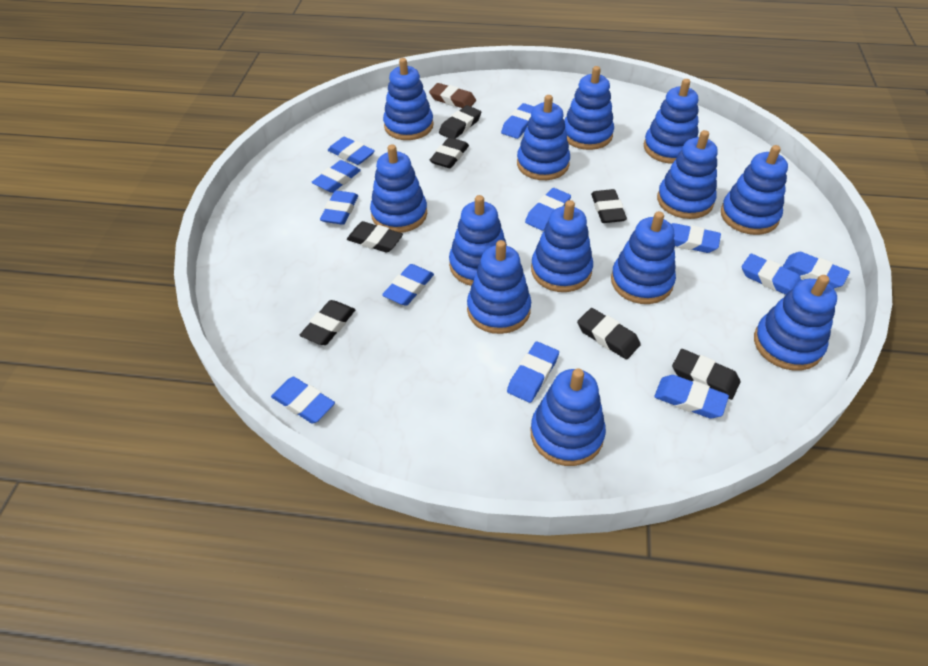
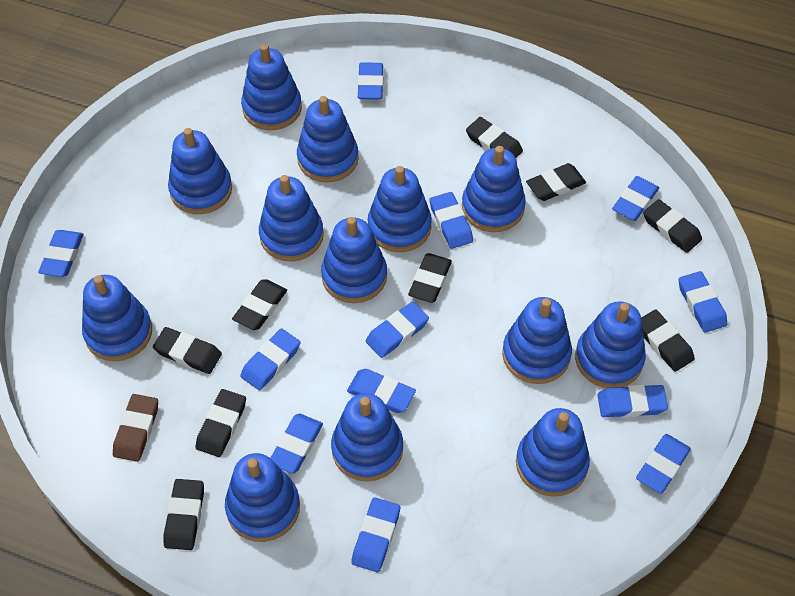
black eraser: 7 -> 9

